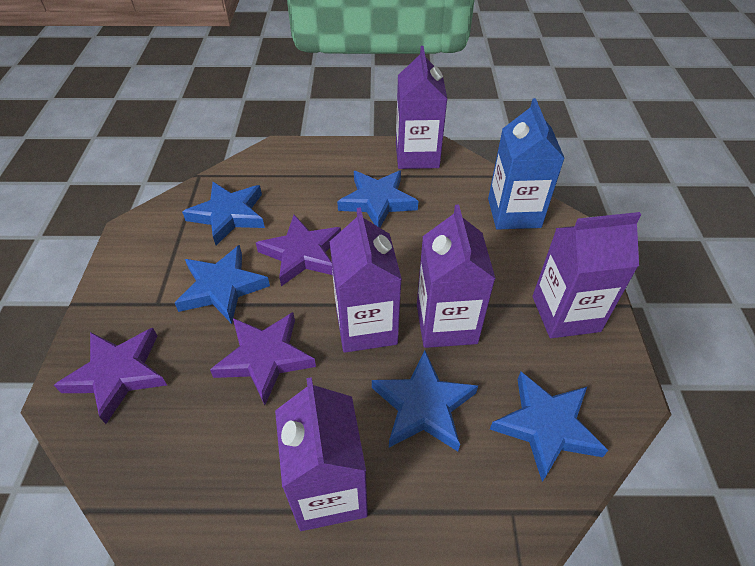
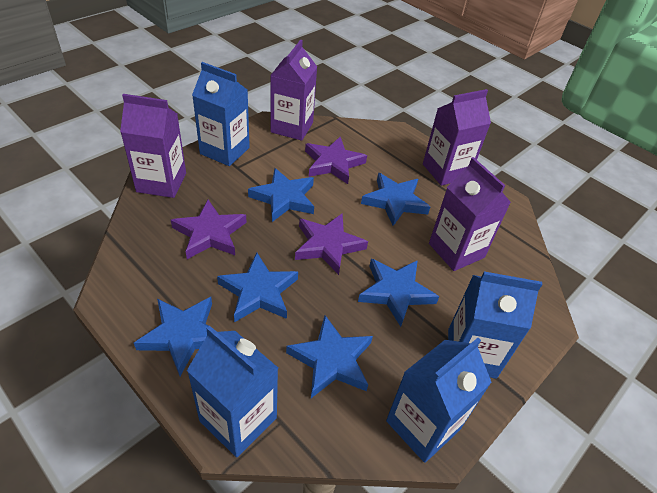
blue carton: 1 -> 4
blue star: 5 -> 6
purple carton: 5 -> 4

